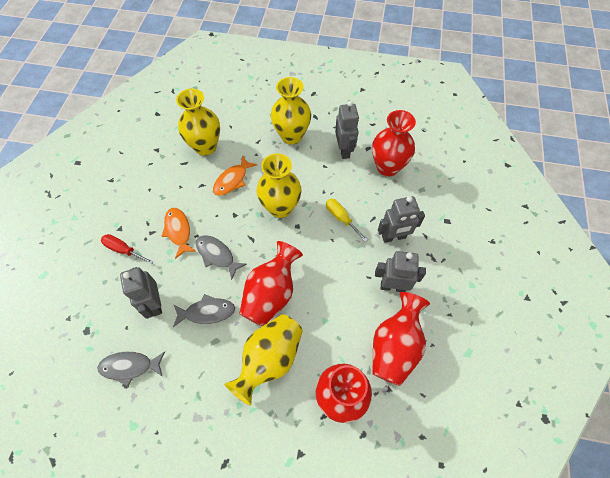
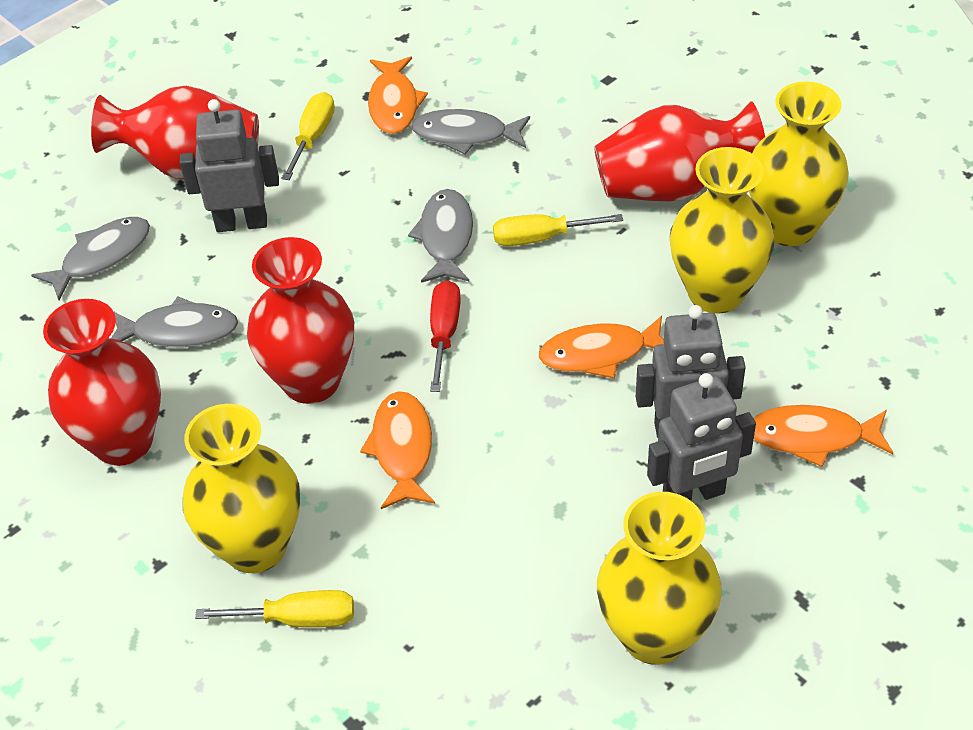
grey fish: 3 -> 4
grey robot: 4 -> 3
orange fish: 2 -> 4
yellow screwdriver: 1 -> 3

